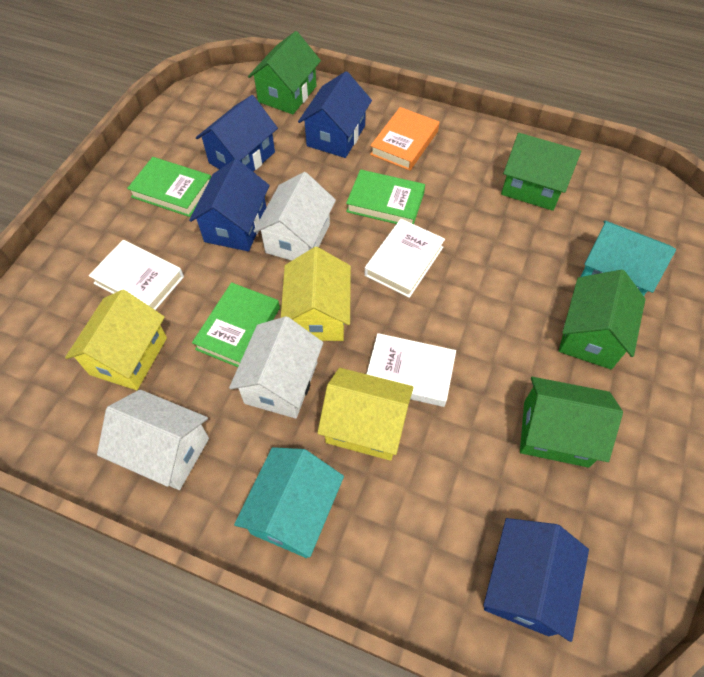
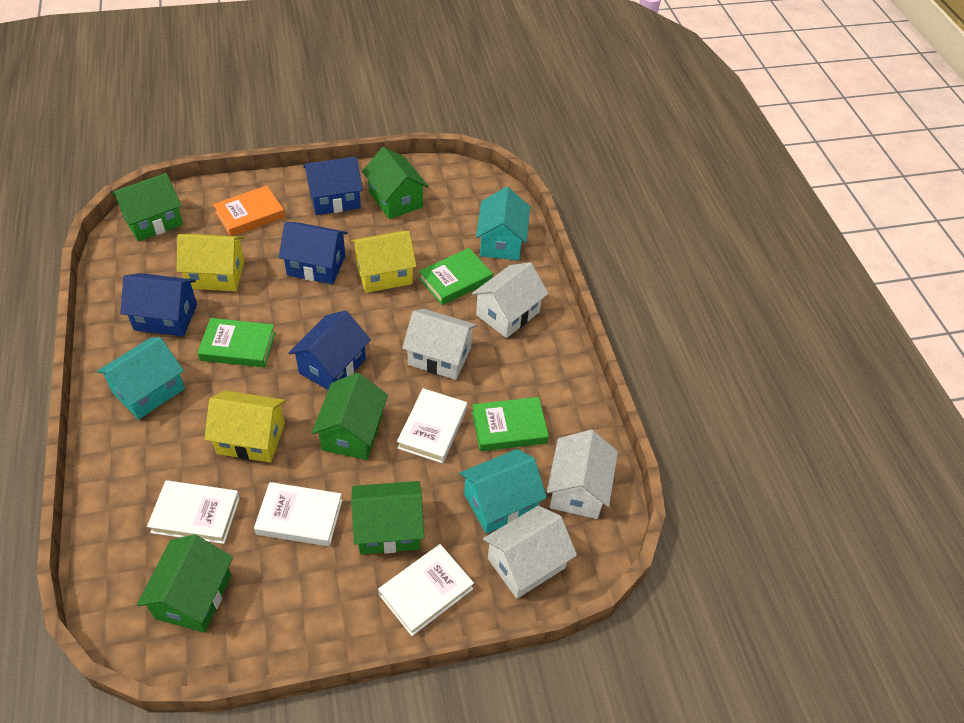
green house: 4 -> 5
turquoise house: 2 -> 3
white book: 3 -> 4
white house: 3 -> 4

